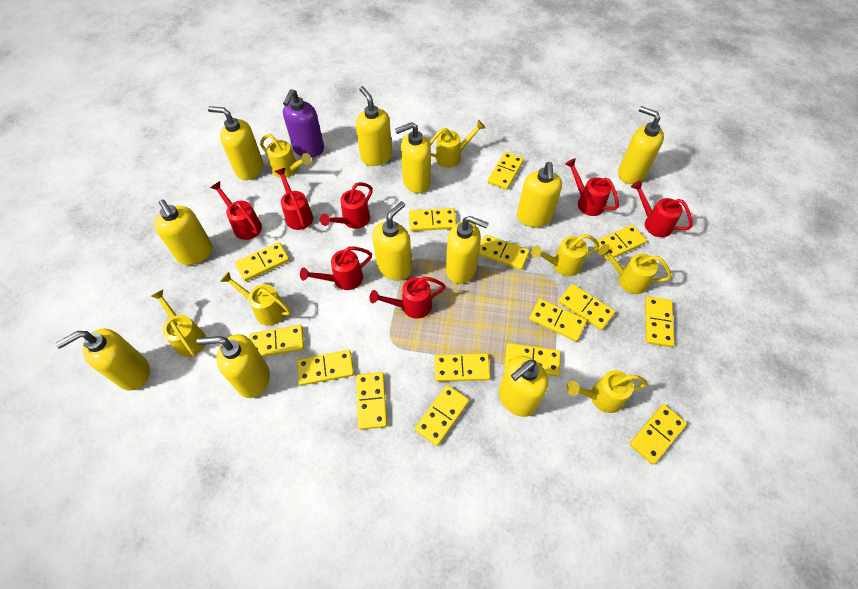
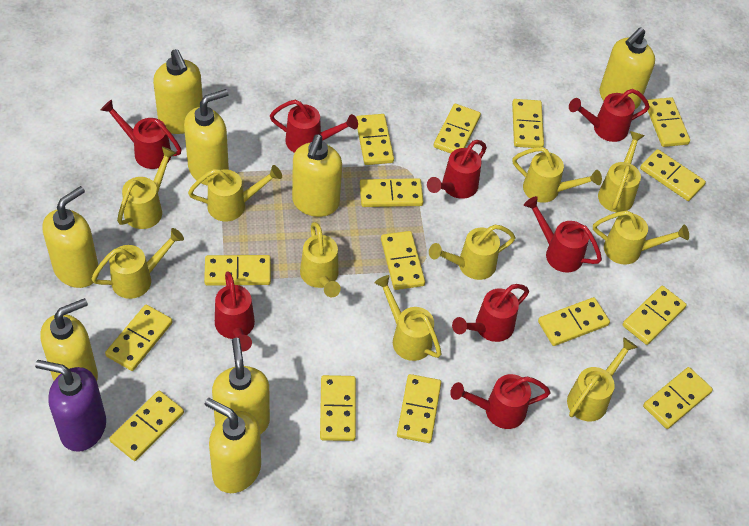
red watering can: 7 -> 8
yellow soap dispenser: 11 -> 8
yellow watering can: 7 -> 10

